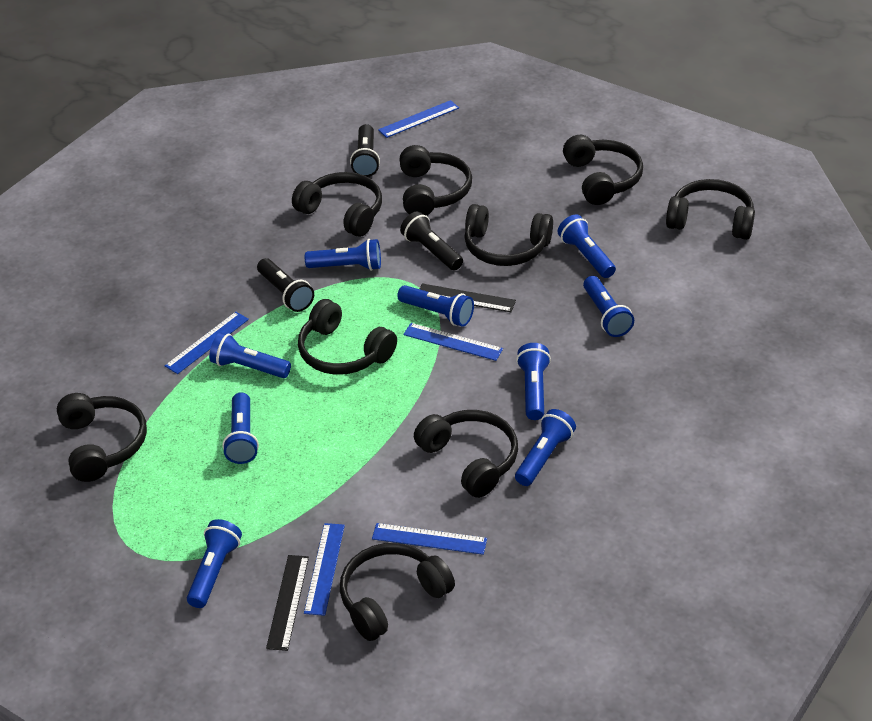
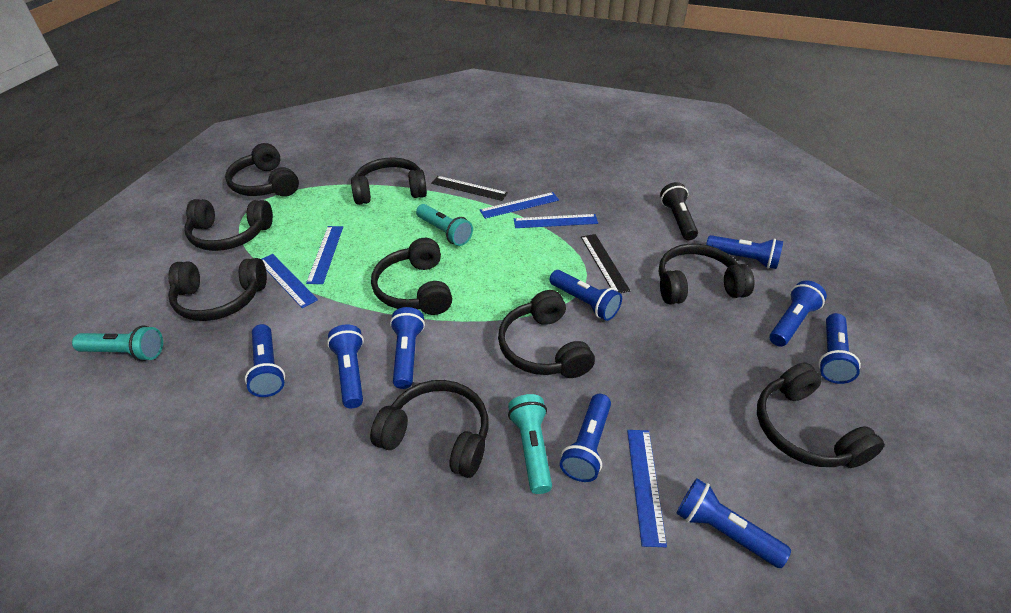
black flashlight: 3 -> 1
turquoise flashlight: 0 -> 3

